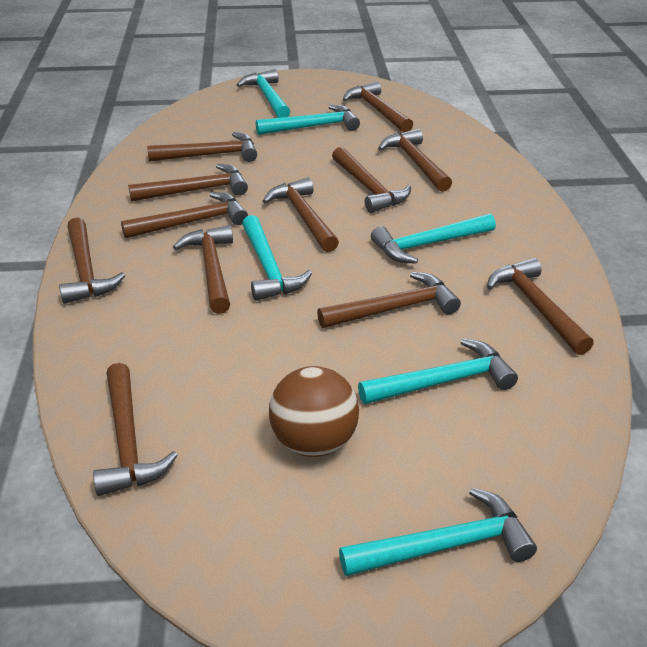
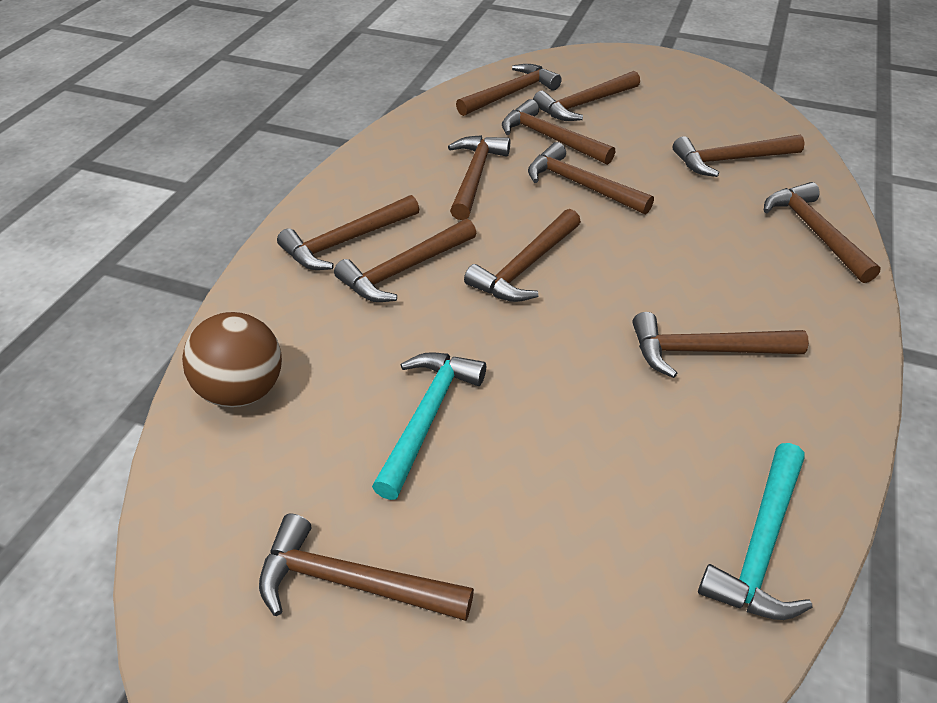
turquoise hammer: 6 -> 2

